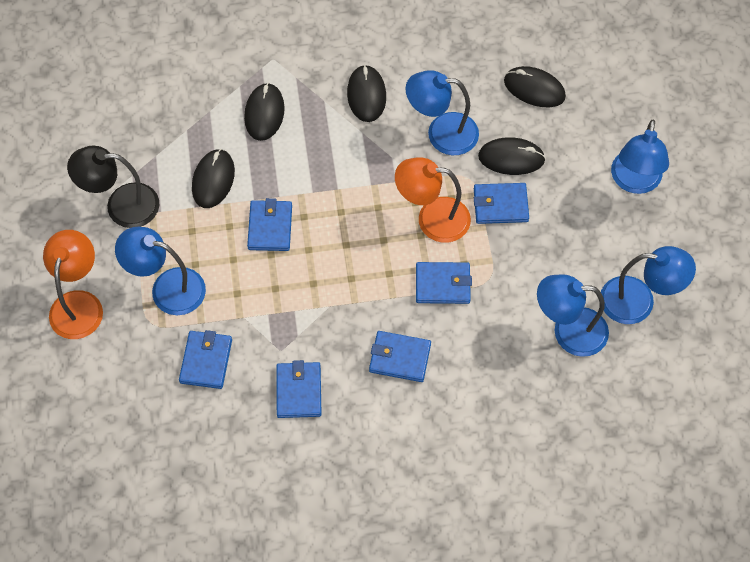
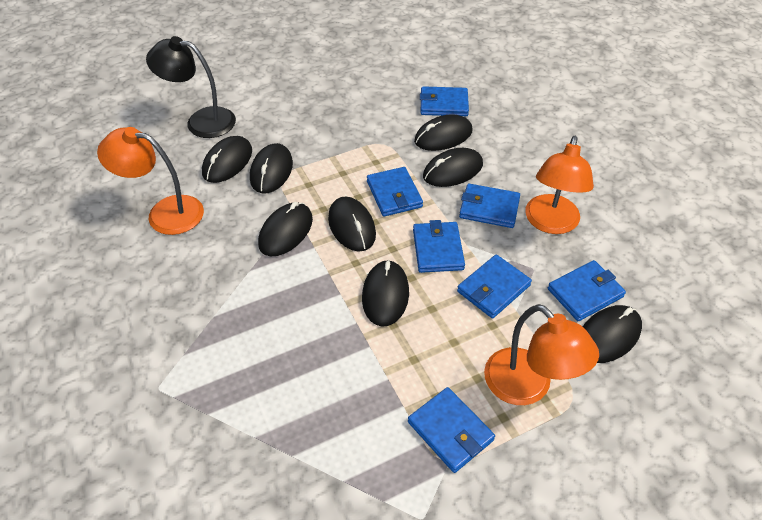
black mouse: 5 -> 8
blue lamp: 5 -> 0
blue wallet: 6 -> 7
orange lamp: 2 -> 3

